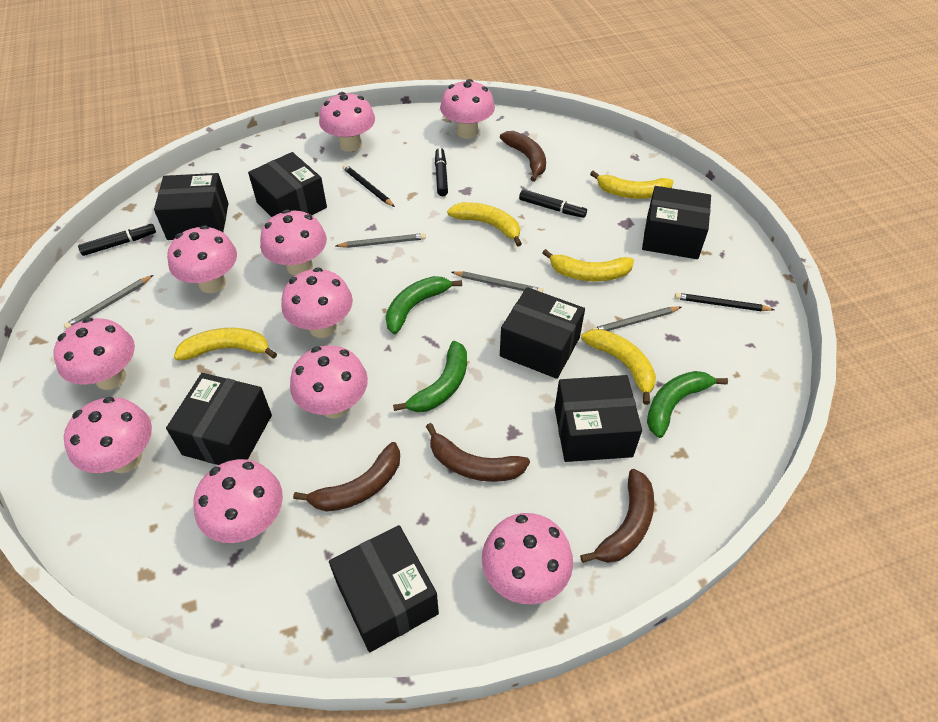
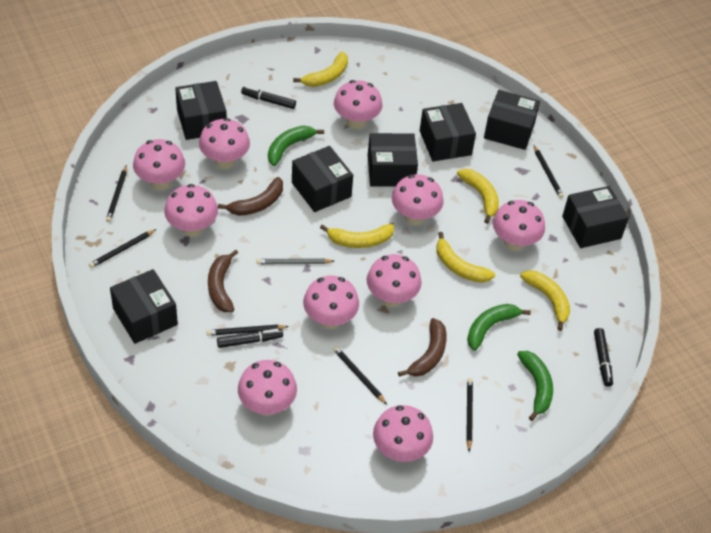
black pencil: 2 -> 6
brown banana: 4 -> 3
grey pencil: 4 -> 1

